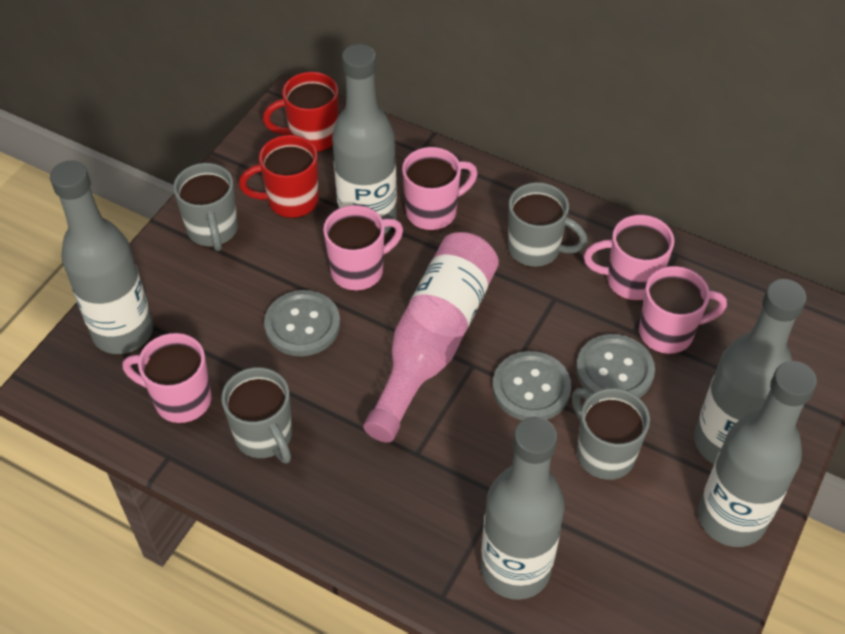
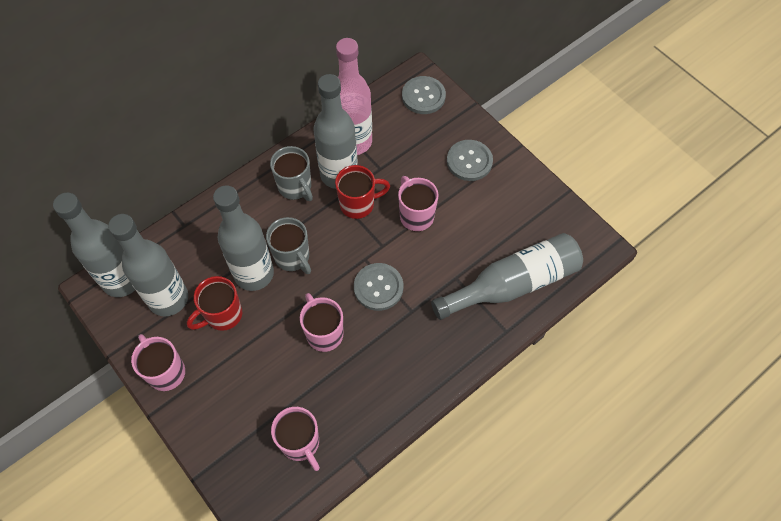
grey mug: 4 -> 2
pink mug: 5 -> 4

